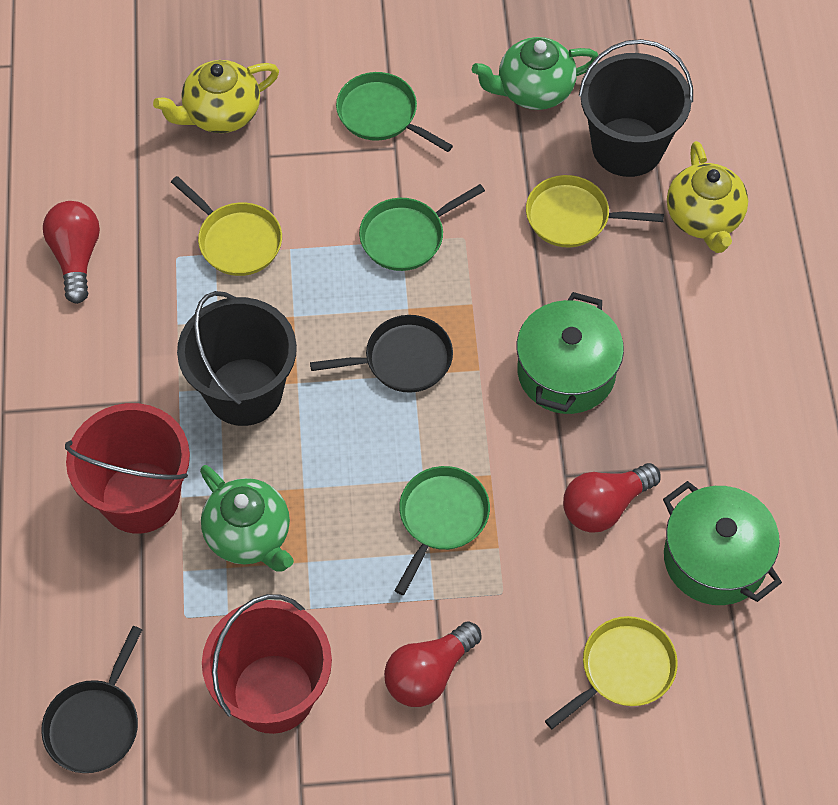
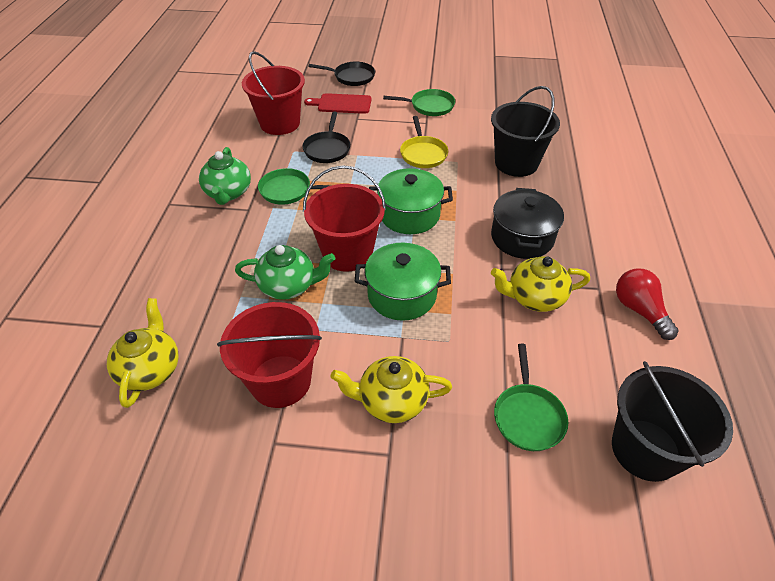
black pot: 0 -> 1
red bucket: 2 -> 3
red cutting board: 0 -> 1
red light bulb: 3 -> 1
yellow pan: 3 -> 1
yellow teapot: 2 -> 3

